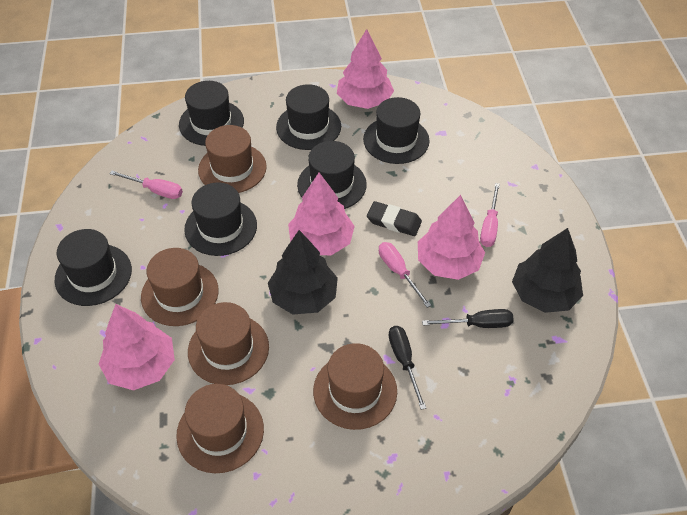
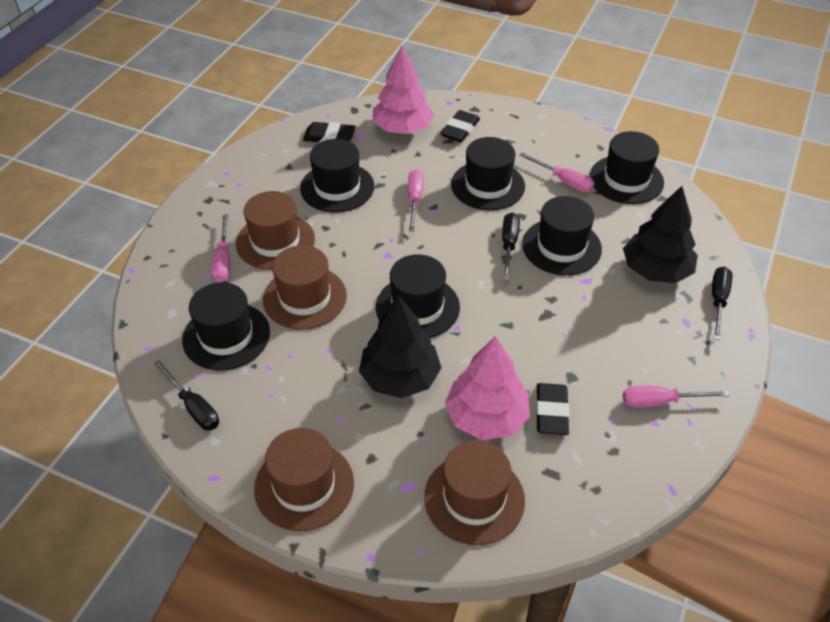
black eraser: 1 -> 3
black screwdriver: 2 -> 3
brown hat: 5 -> 4
pink screwdriver: 3 -> 4
pink tree: 4 -> 2

